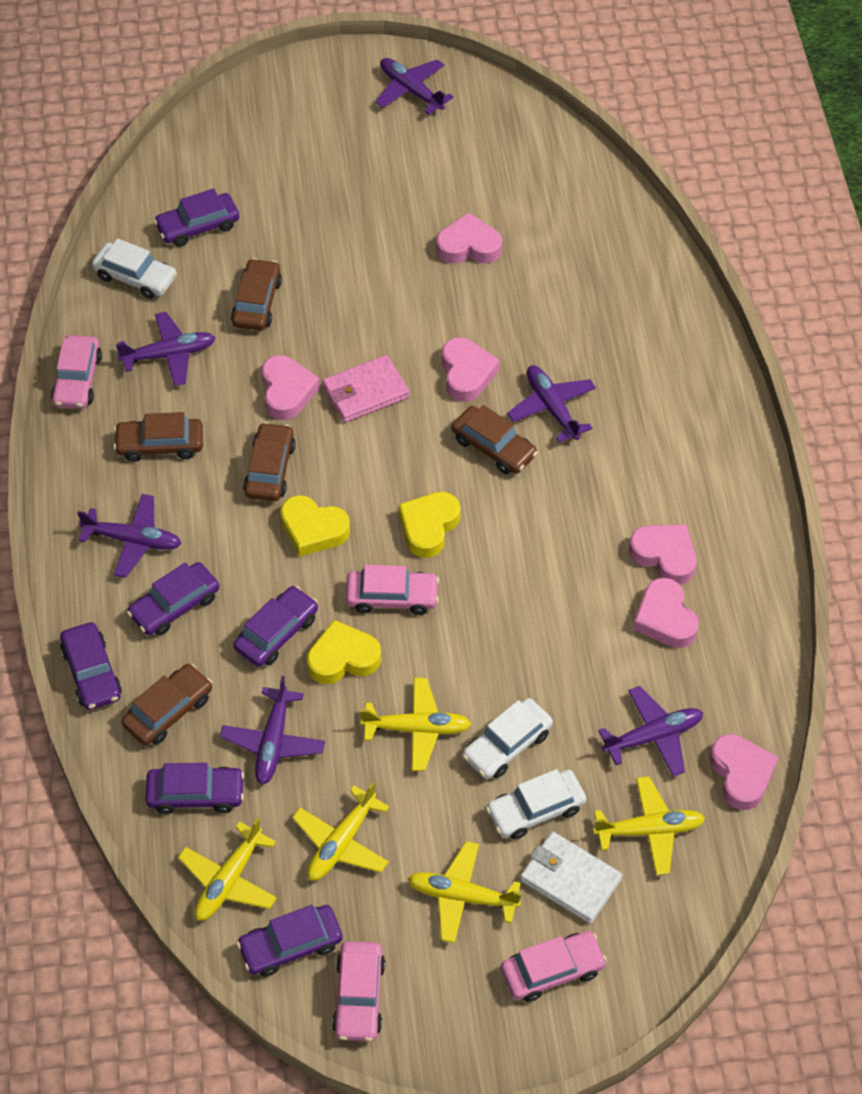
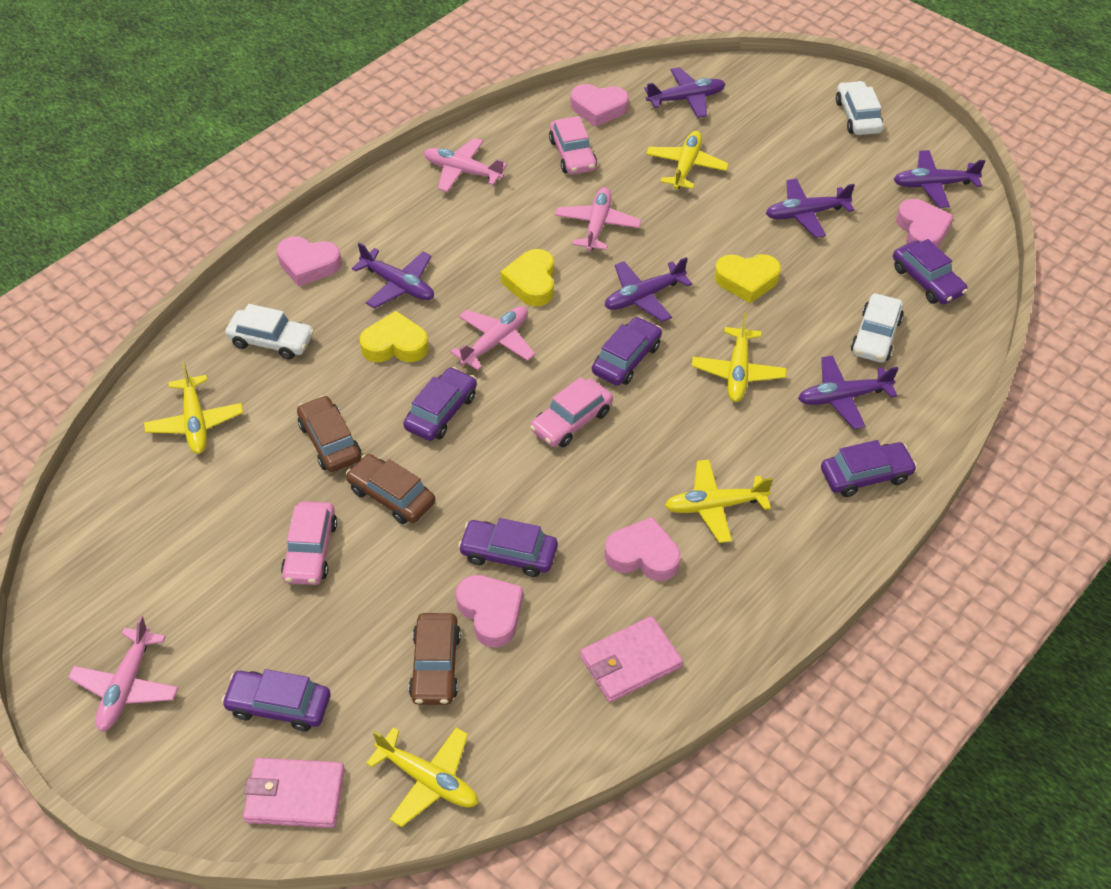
brown car: 5 -> 3
pink car: 4 -> 3
pink heart: 6 -> 5
pink plane: 0 -> 4
pink wallet: 1 -> 2
white wallet: 1 -> 0

